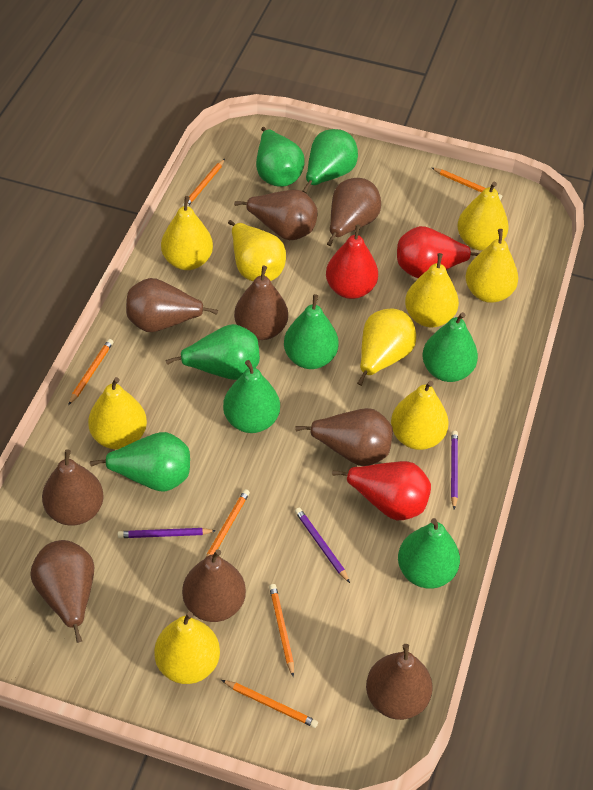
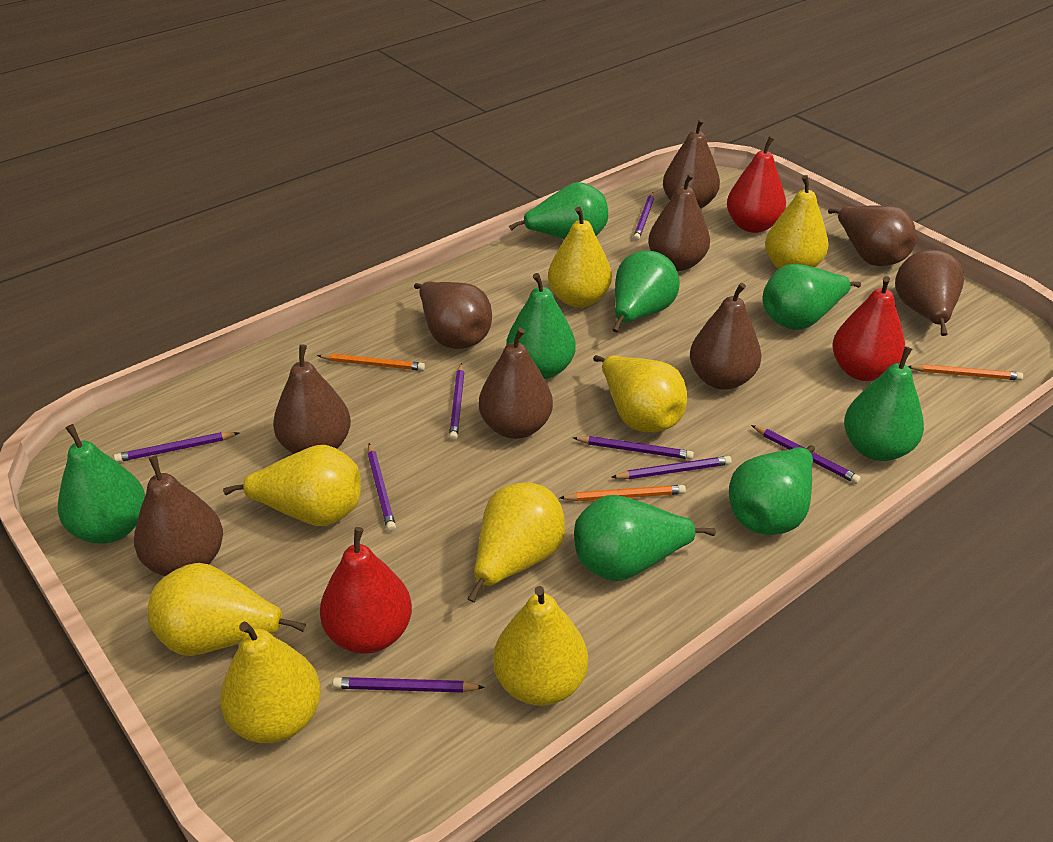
orange pencil: 6 -> 3
purple pencil: 3 -> 8
yellow pear: 9 -> 8

